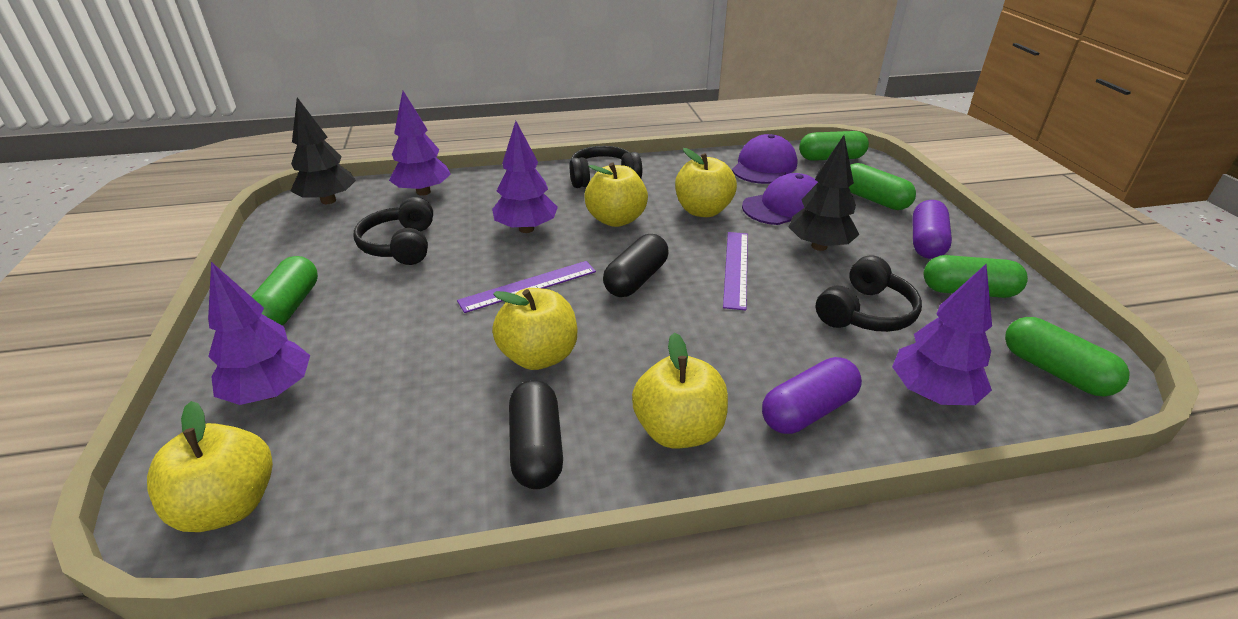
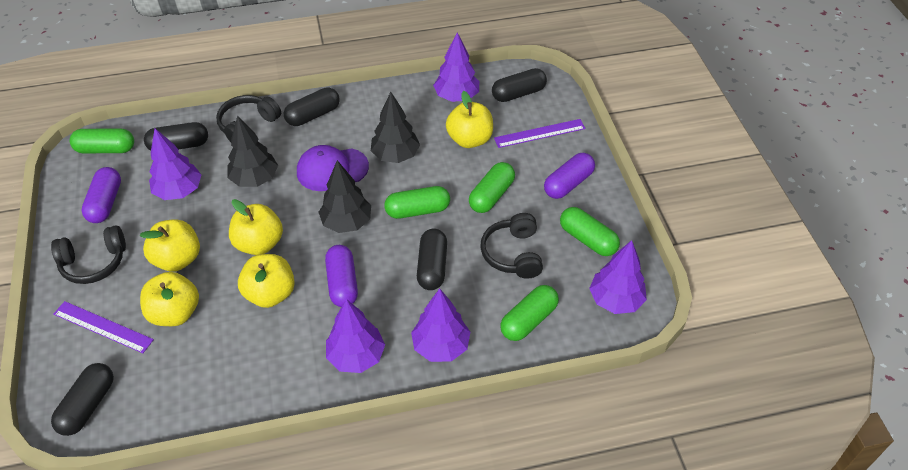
black capsule: 2 -> 5
black tree: 2 -> 3
purple cap: 2 -> 1
purple capsule: 2 -> 3
purple tree: 4 -> 5

